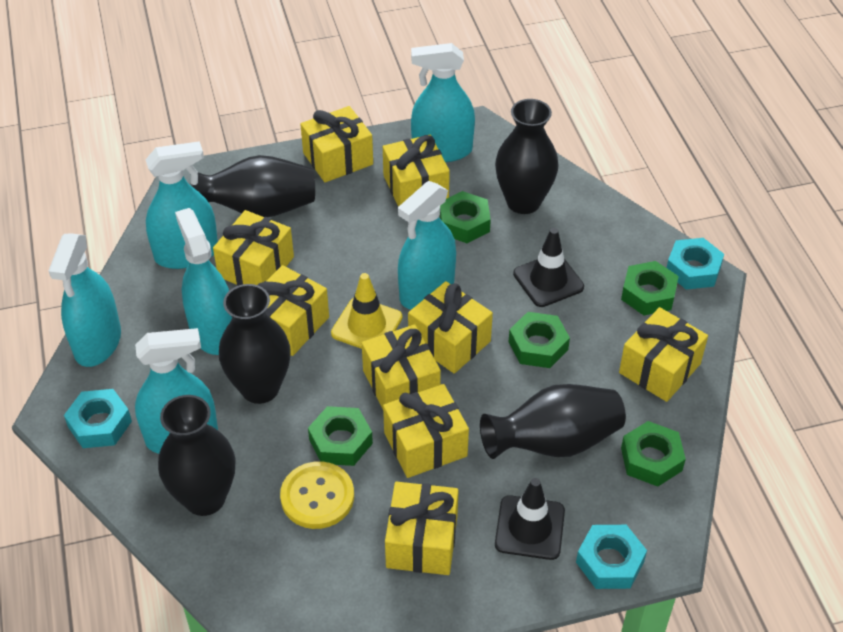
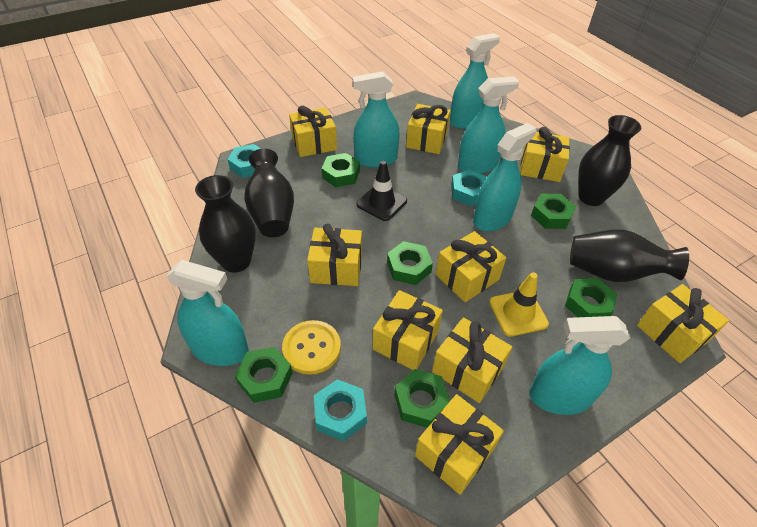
black traffic cone: 2 -> 1
black vase: 5 -> 4
green nut: 5 -> 6

